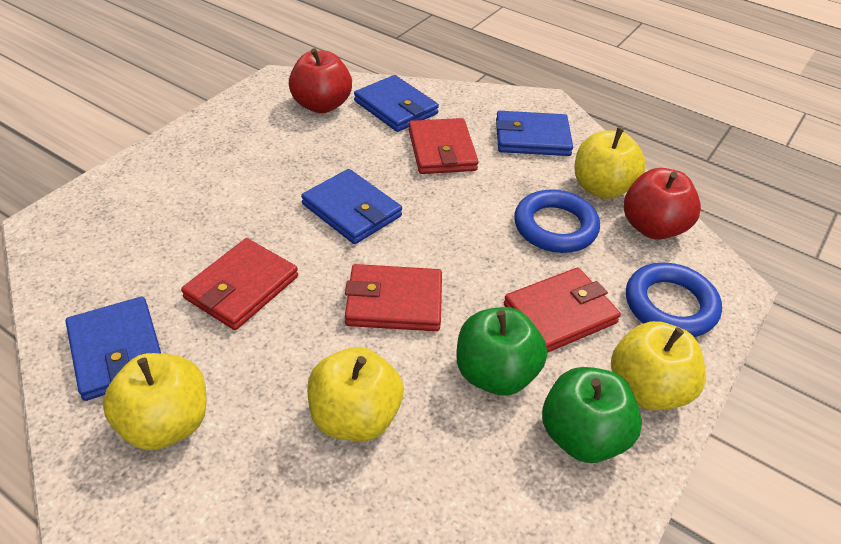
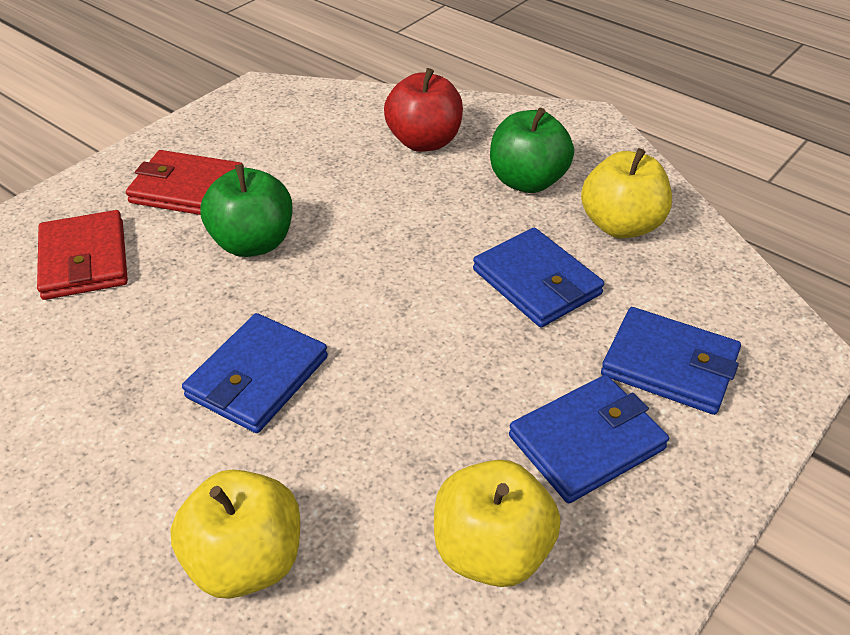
blue ring: 2 -> 0
red apple: 2 -> 1
red wallet: 4 -> 2
yellow apple: 4 -> 3

